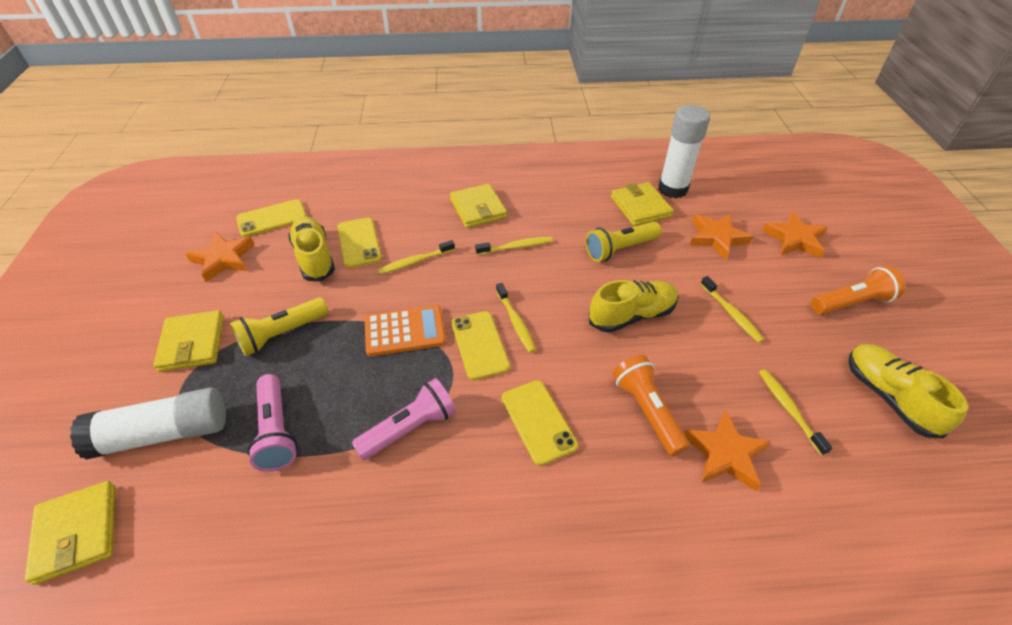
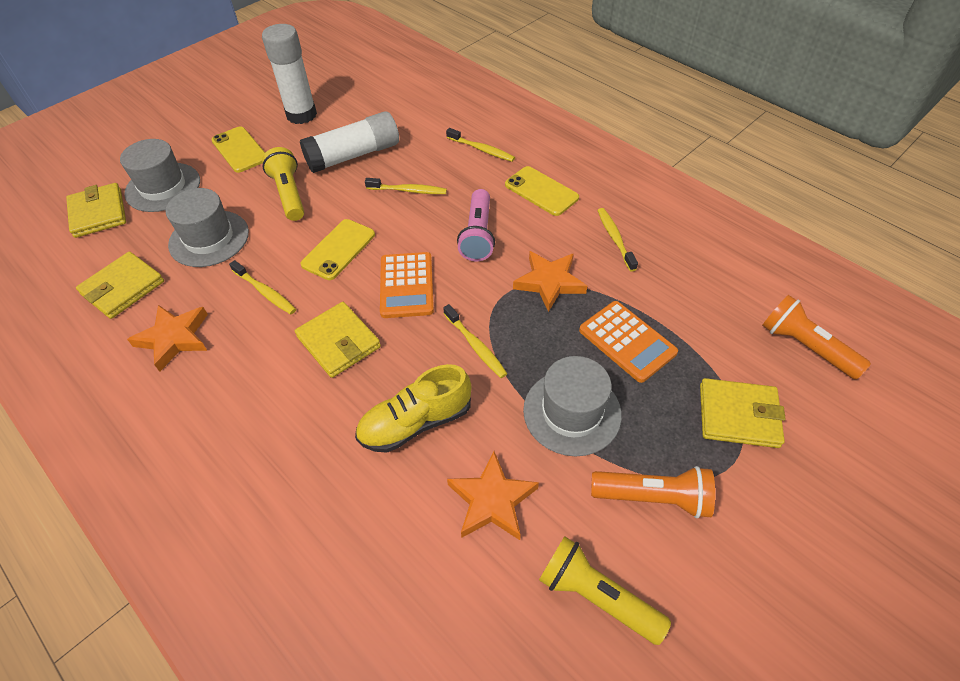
grey hat: 0 -> 3
orange calculator: 1 -> 2
orange star: 4 -> 3
pink flashlight: 2 -> 1
yellow phone: 4 -> 3
yellow shoe: 3 -> 1

